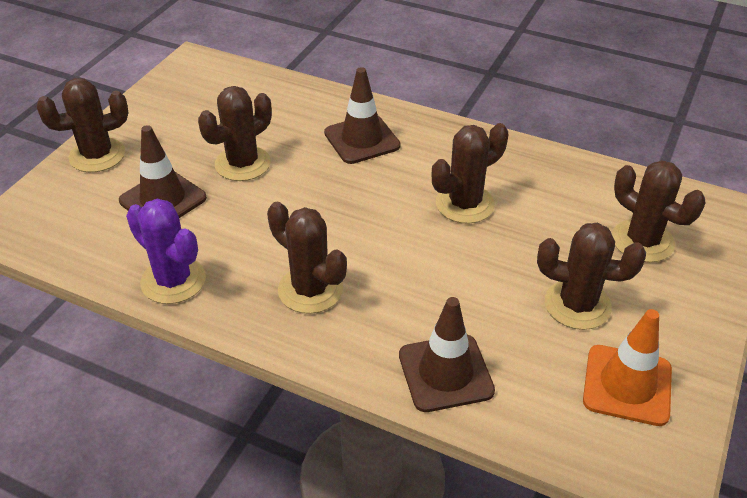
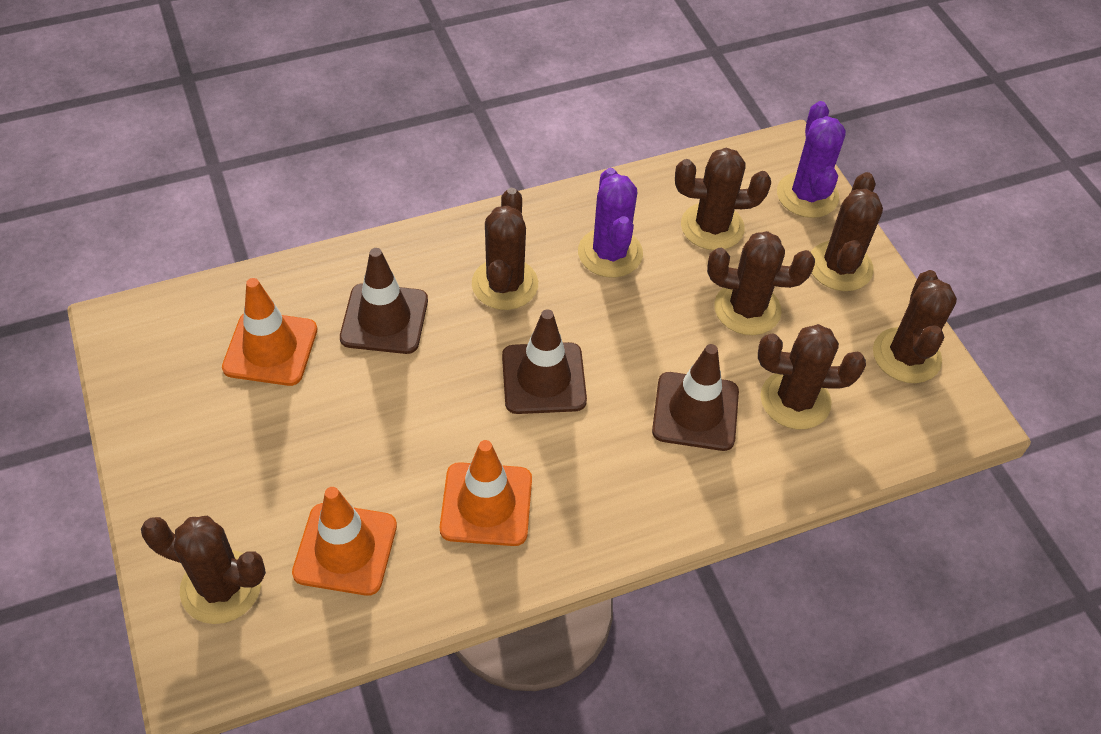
brown cactus: 6 -> 7
orange traffic cone: 1 -> 3
purple cactus: 1 -> 2

